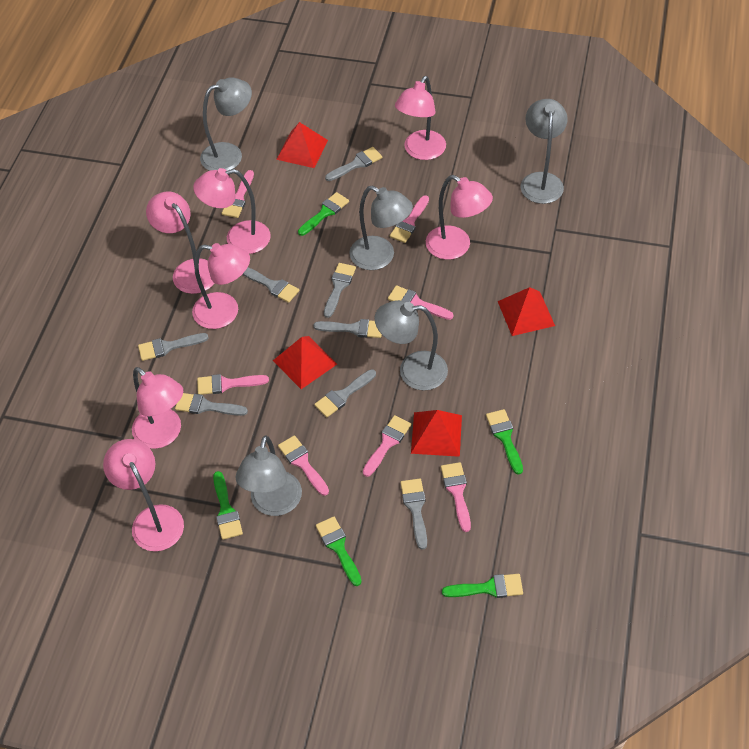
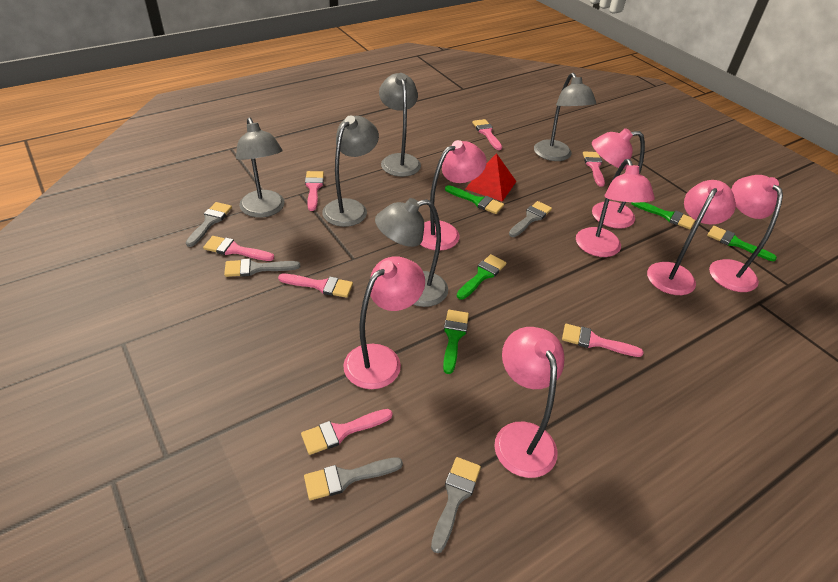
grey brush: 8 -> 5
red pyramid: 4 -> 1

